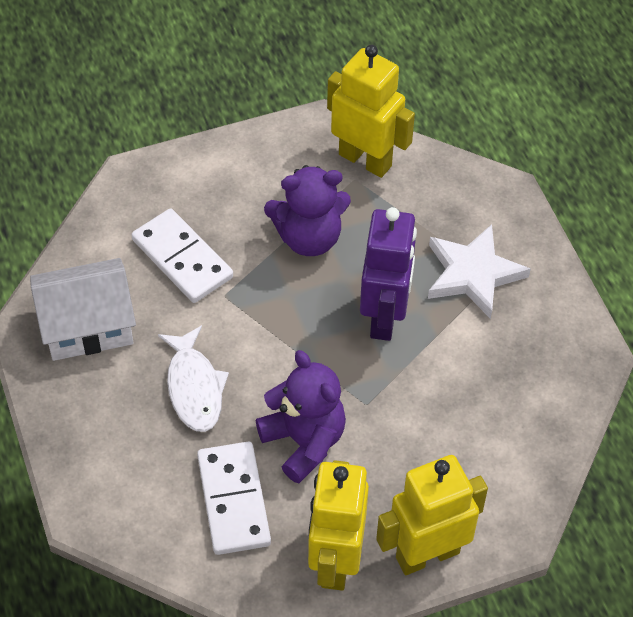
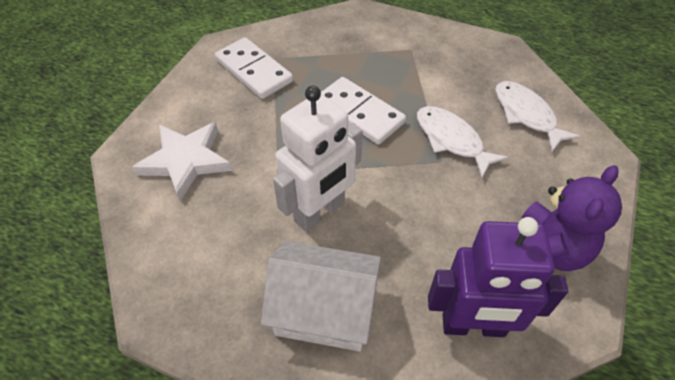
purple teddy bear: 2 -> 1
white fish: 1 -> 2
white robot: 0 -> 1
yellow robot: 3 -> 0

